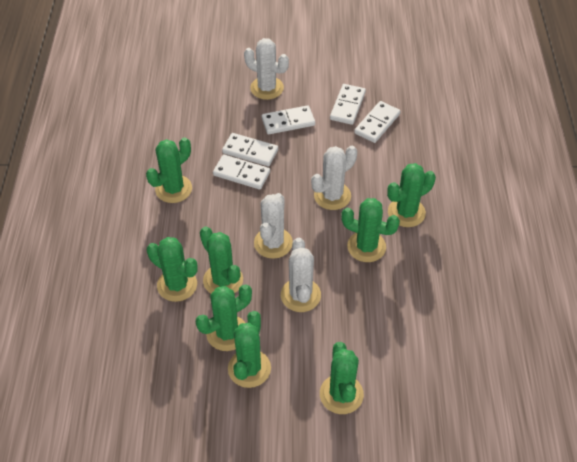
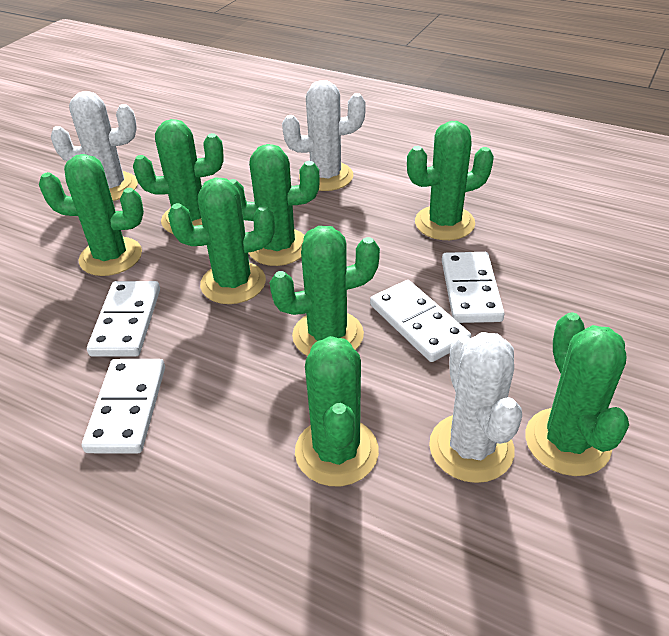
white cactus: 4 -> 3
white domino: 5 -> 4

